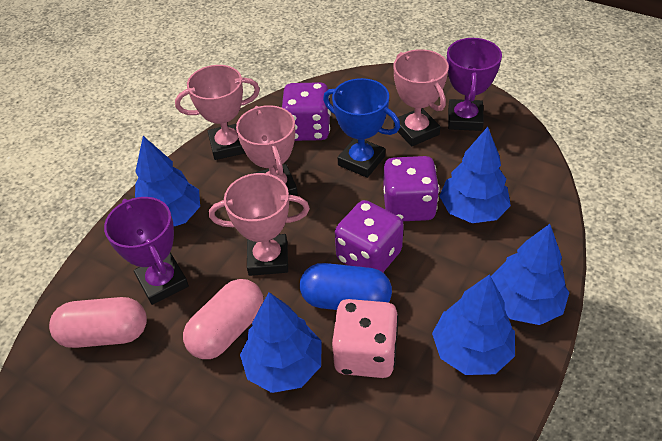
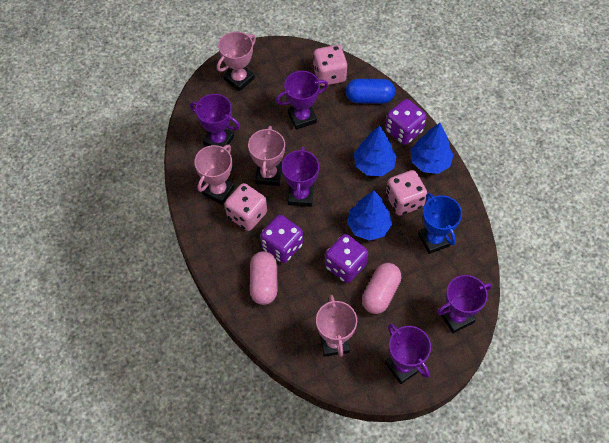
blue tree: 5 -> 3
pink dice: 1 -> 3
purple trophy: 2 -> 5

